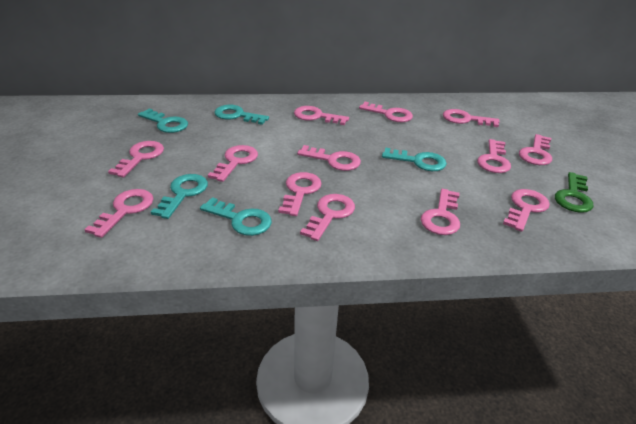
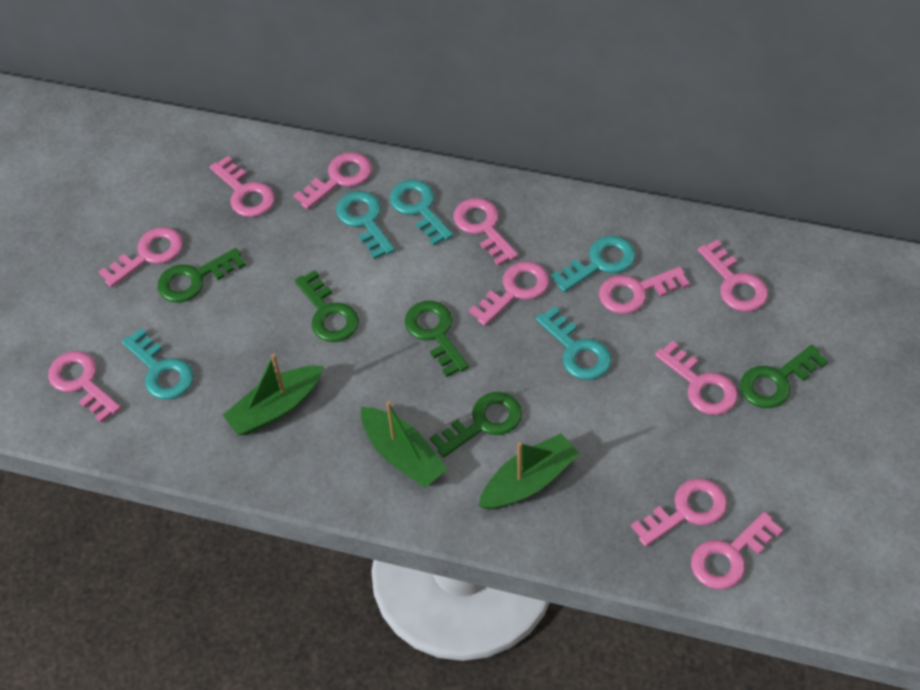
green boat: 0 -> 3
green key: 1 -> 5
pink key: 13 -> 11

